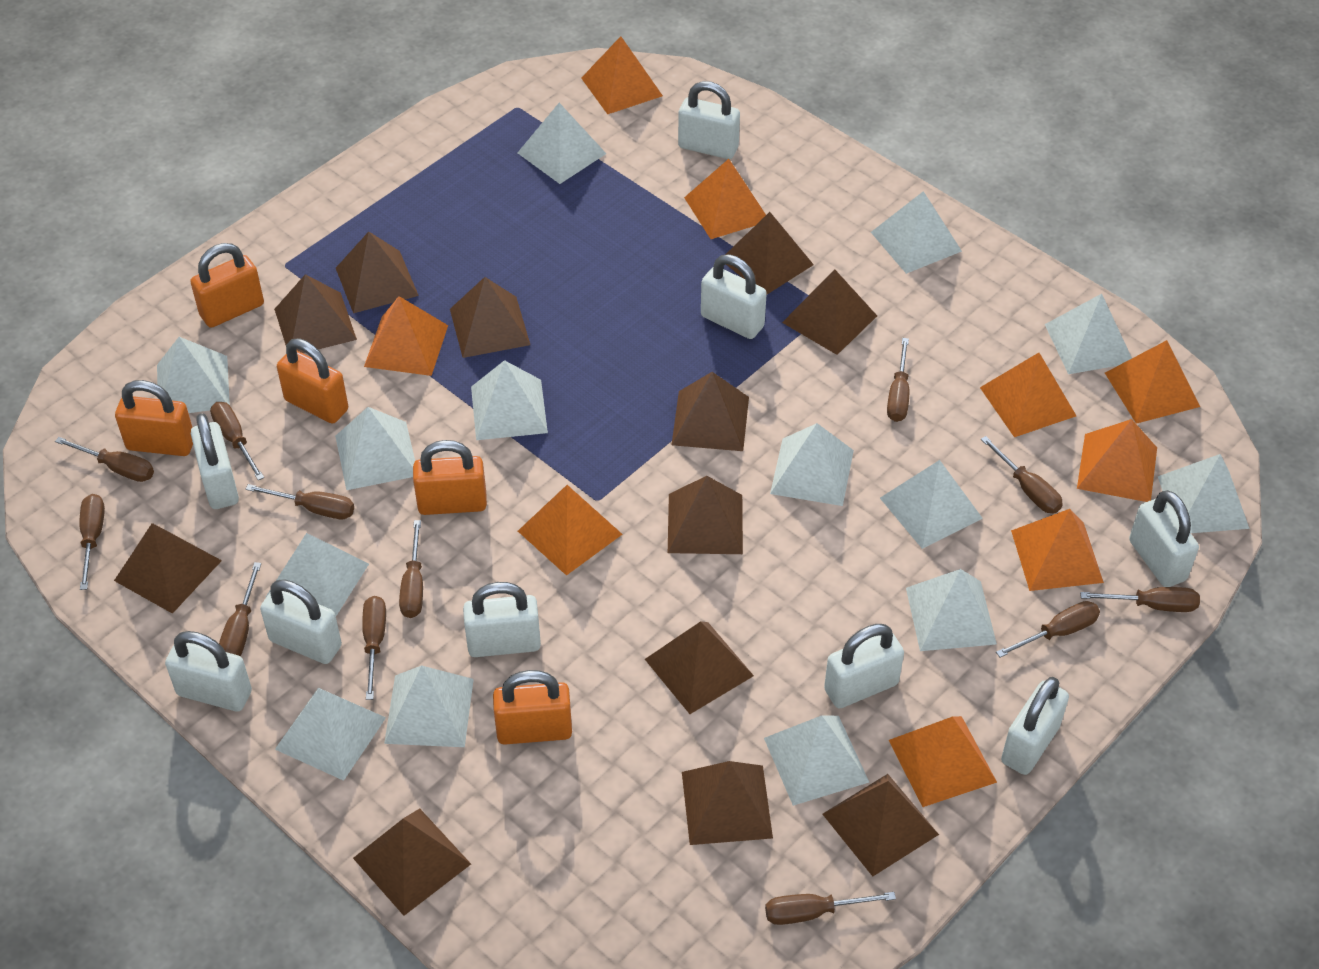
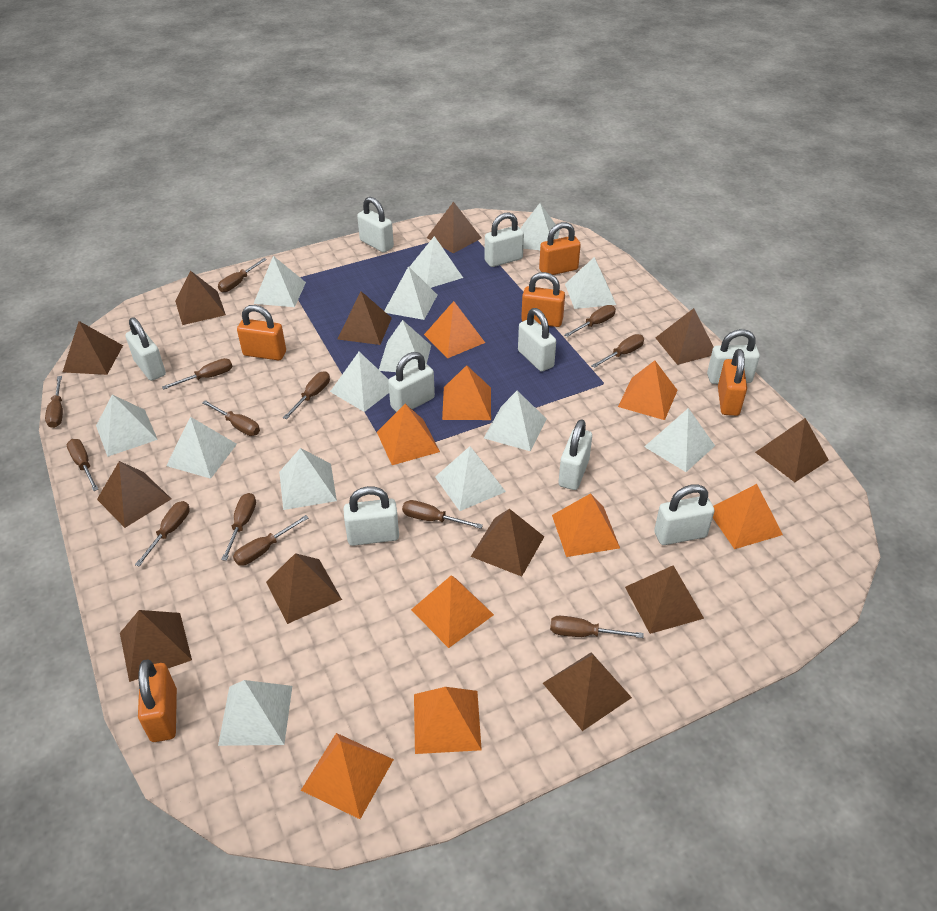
brown screwdriver: 12 -> 13

